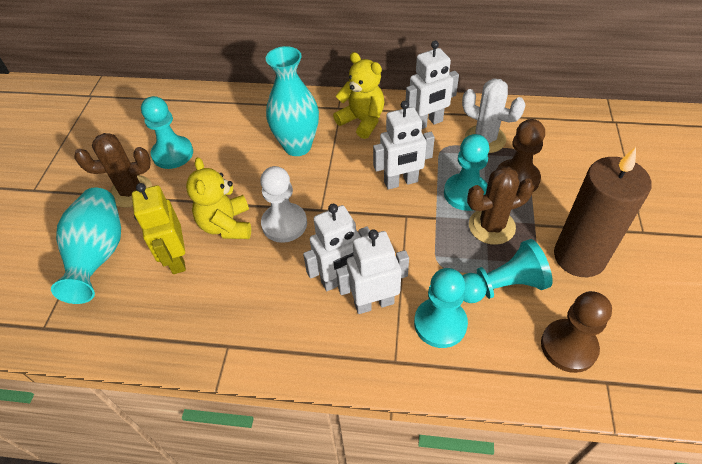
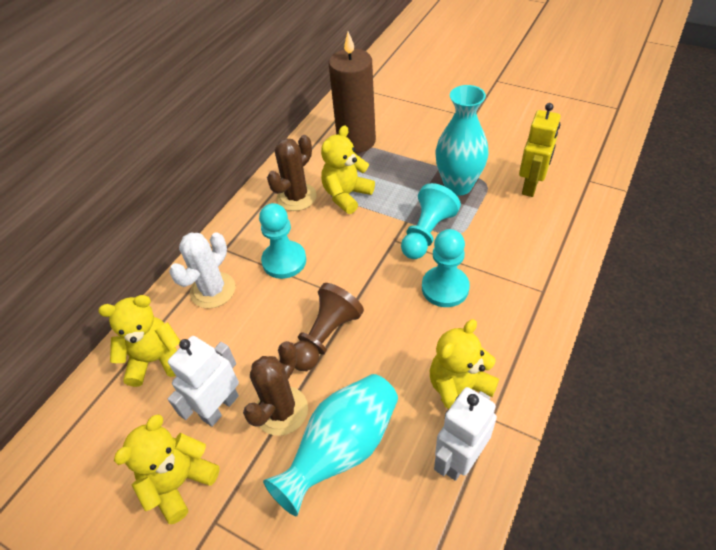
brown pawn: 2 -> 1
turquoise pawn: 4 -> 3
white pawn: 1 -> 0
white robot: 4 -> 2
yellow teddy bear: 2 -> 4

